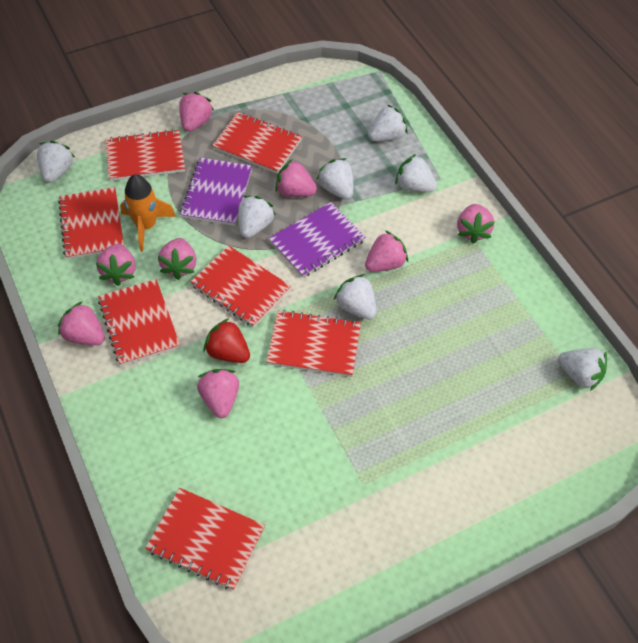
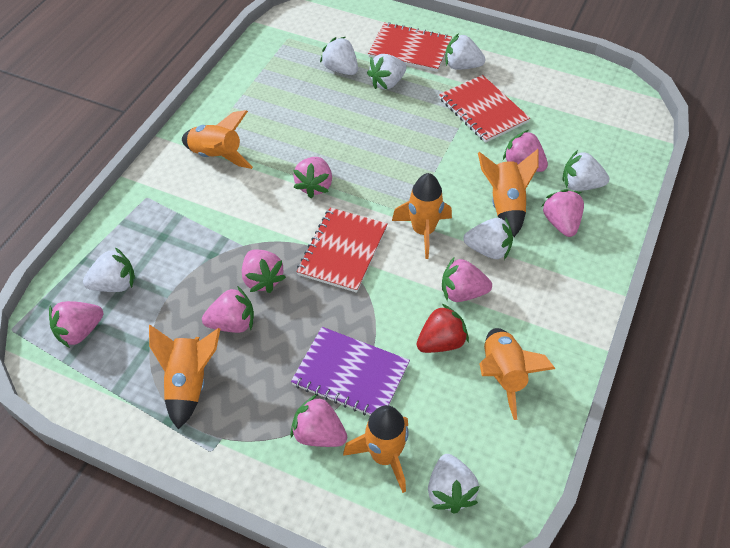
orange rocket: 1 -> 6
purple notebook: 2 -> 1
red notebook: 7 -> 3

